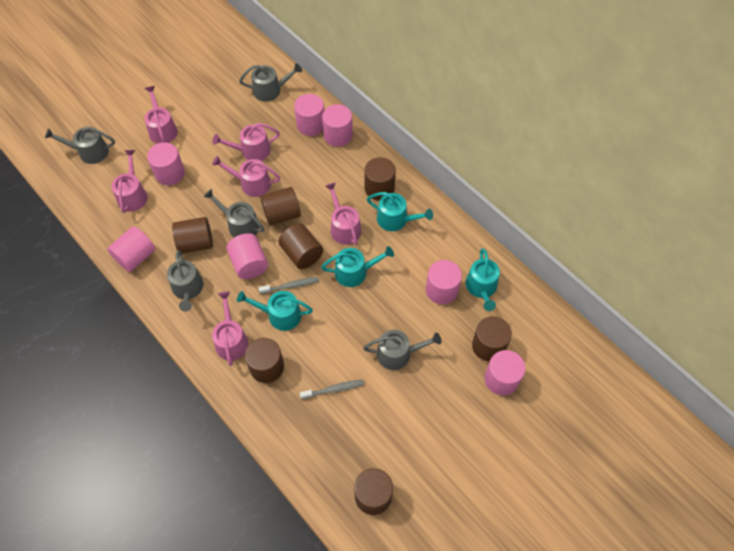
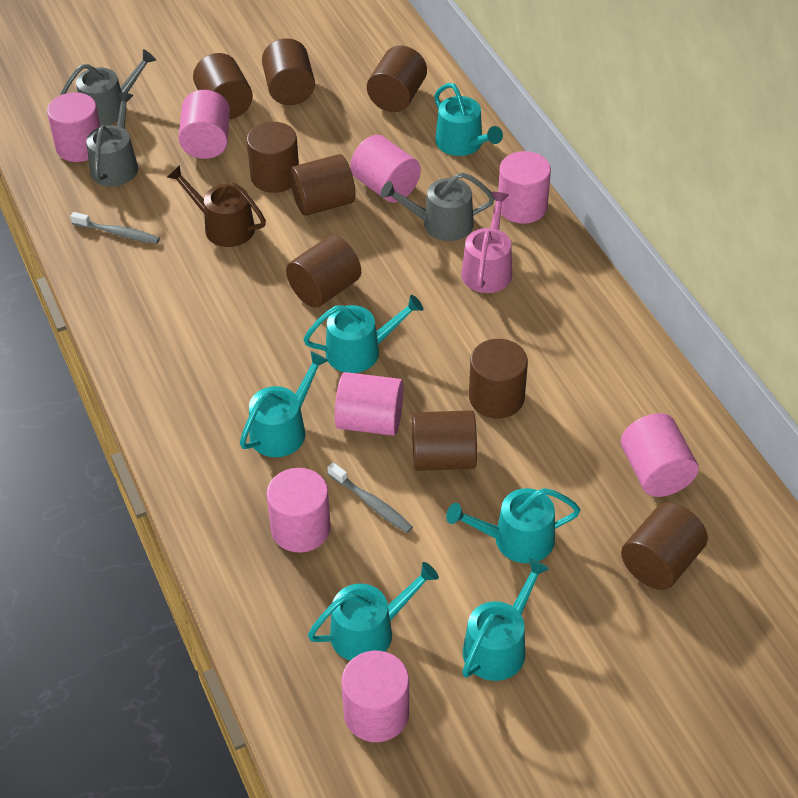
brown cylinder: 7 -> 9
brown watering can: 0 -> 1
grey watering can: 5 -> 3
pink cylinder: 7 -> 8
pink watering can: 6 -> 1
turquoise watering can: 4 -> 6

